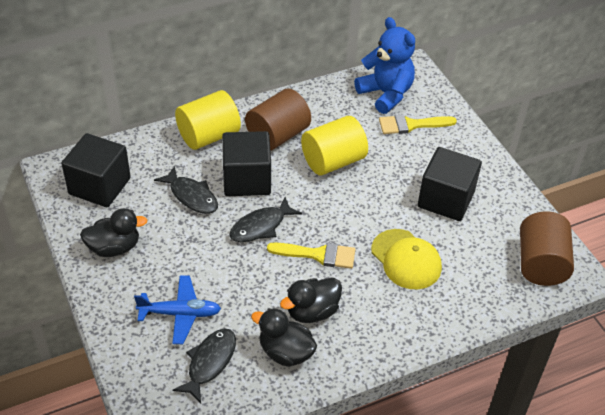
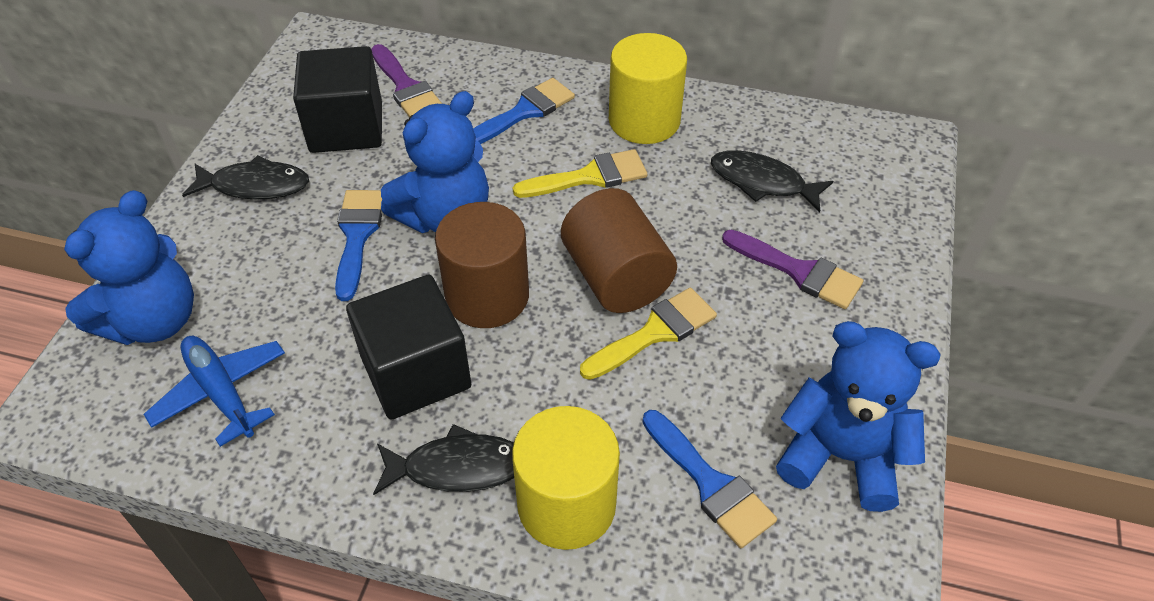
black cube: 3 -> 2
black duck: 3 -> 0
blue brush: 0 -> 3
blue teddy bear: 1 -> 3
purple brush: 0 -> 2
yellow cap: 1 -> 0

